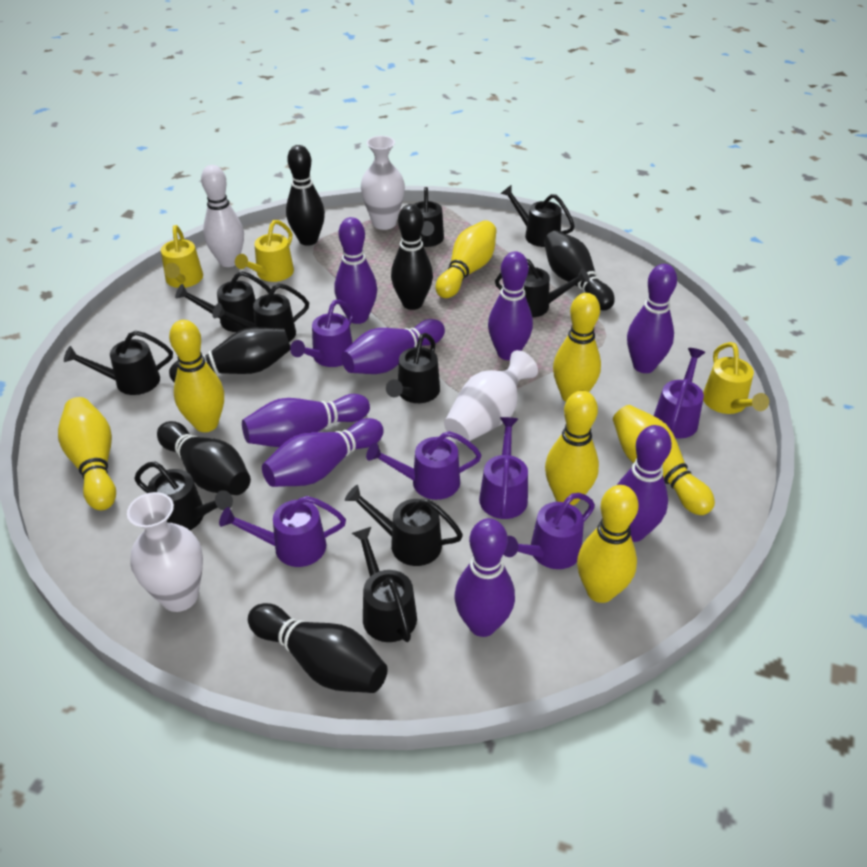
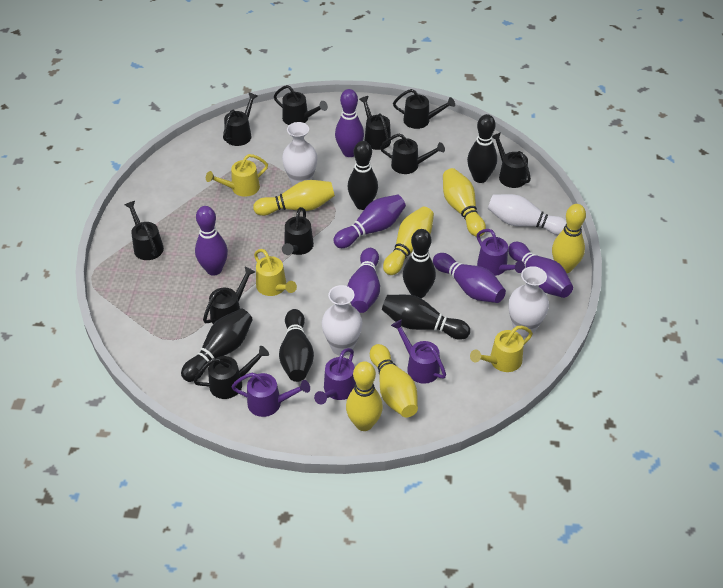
purple bowling pin: 8 -> 6
purple watering can: 6 -> 4
yellow bowling pin: 7 -> 6

